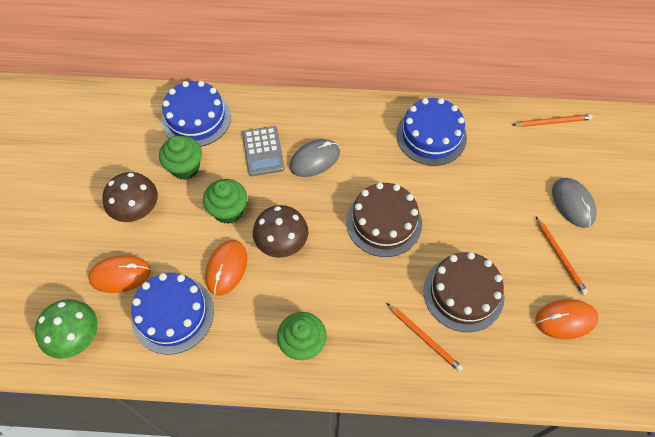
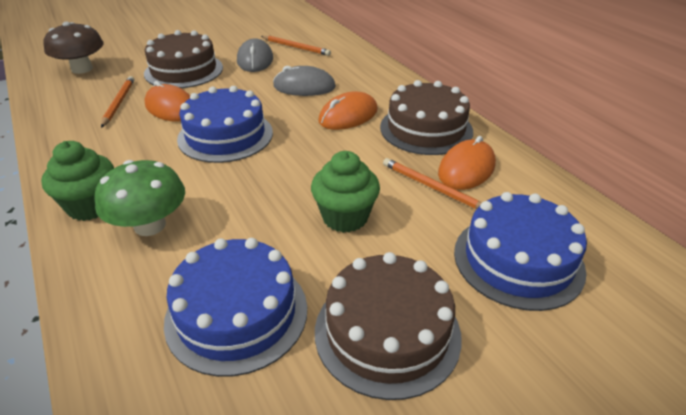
brown cake: 2 -> 3
brown mushroom: 2 -> 1
green cupcake: 3 -> 2
grey calculator: 1 -> 0

